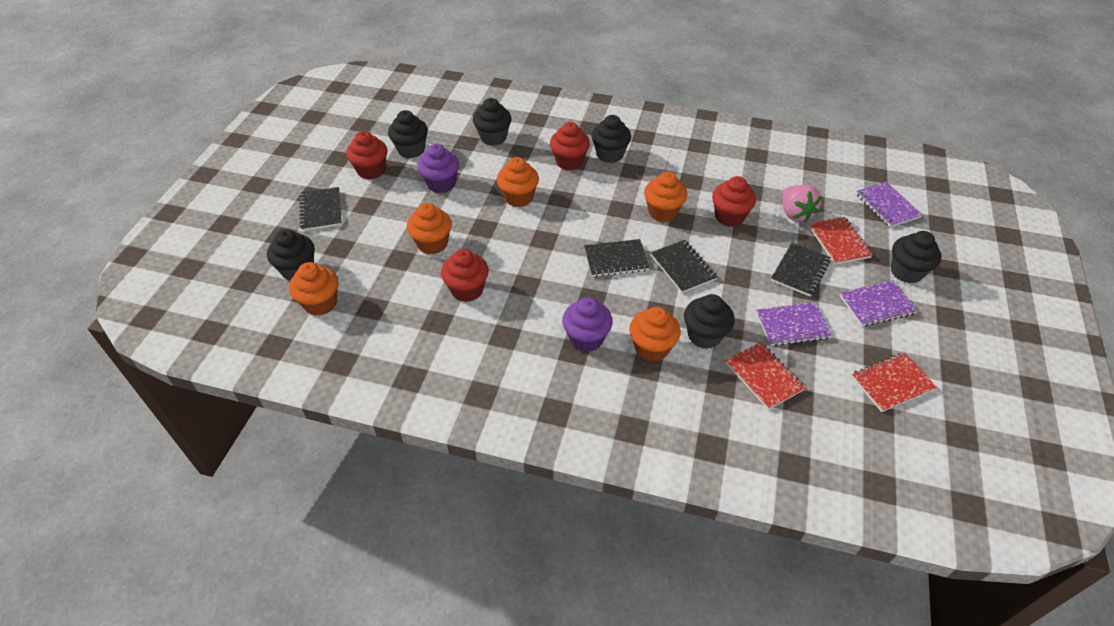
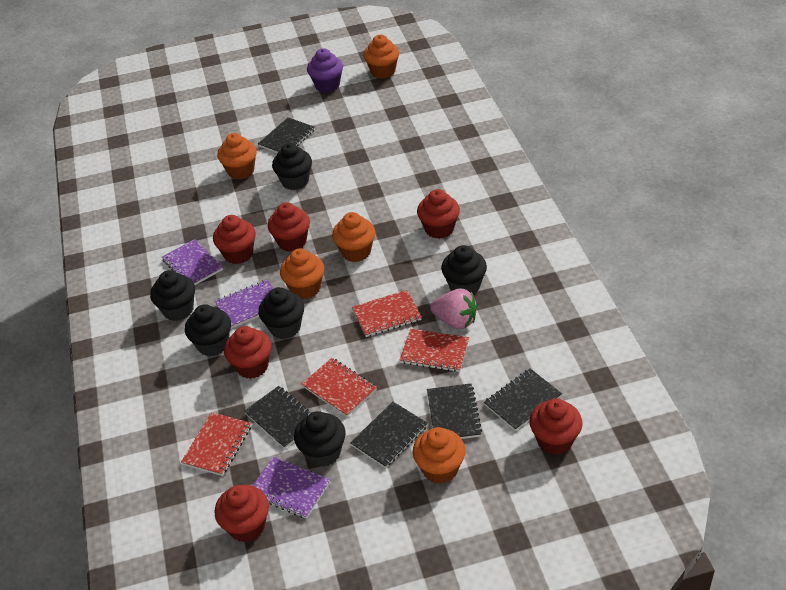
black notebook: 4 -> 5
purple cupcake: 2 -> 1
red cupcake: 4 -> 6
red notebook: 3 -> 4

